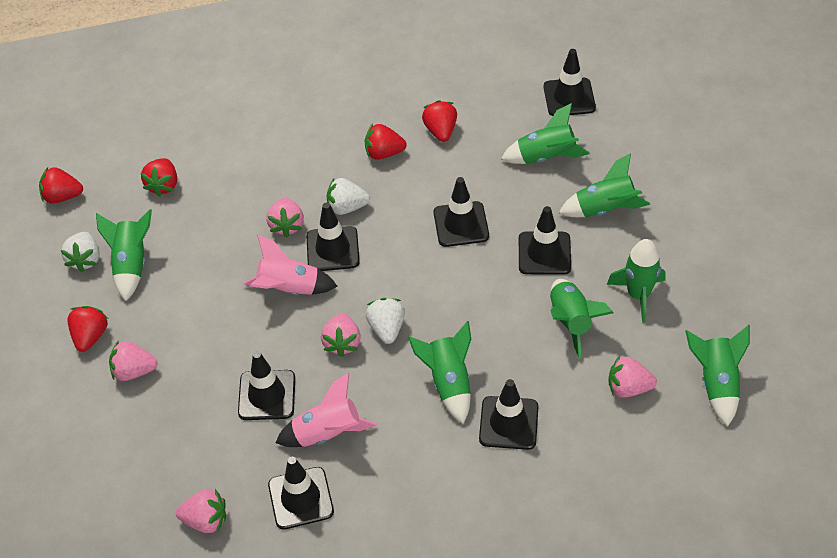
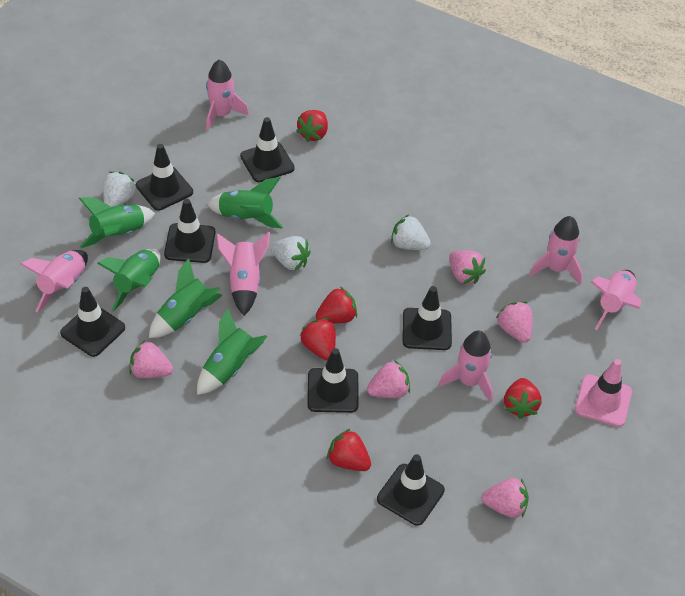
green rocket: 7 -> 5
pink rocket: 2 -> 6
pink traffic cone: 0 -> 1

